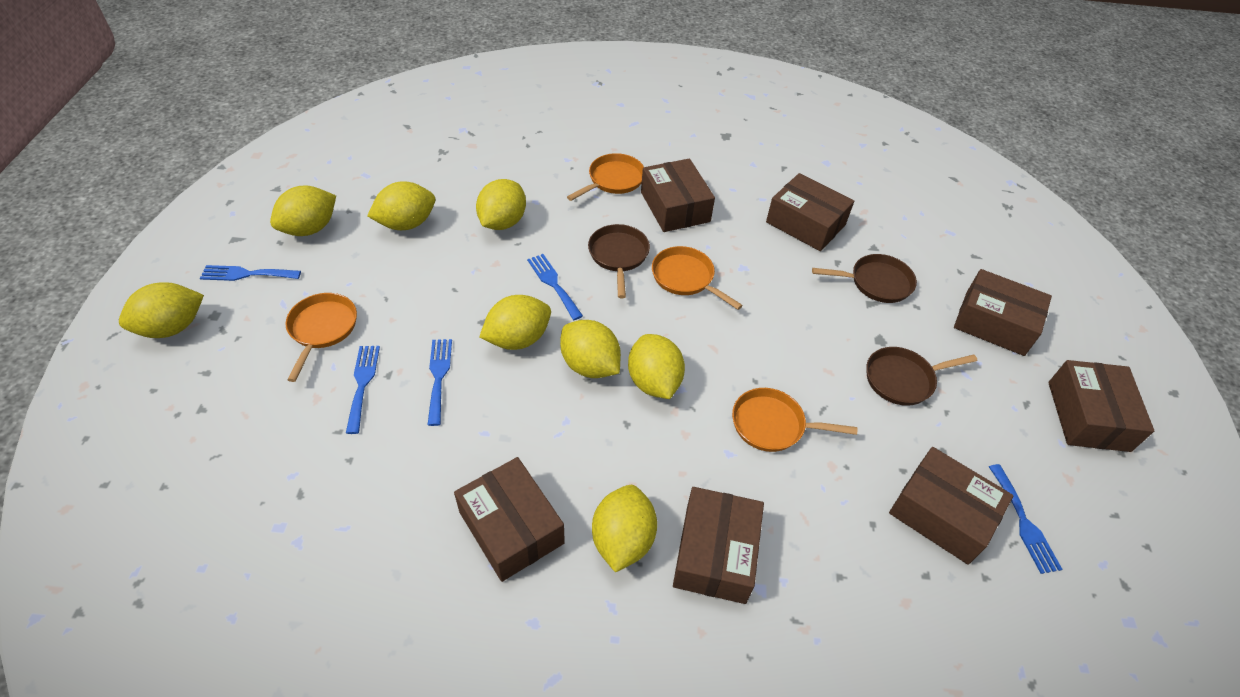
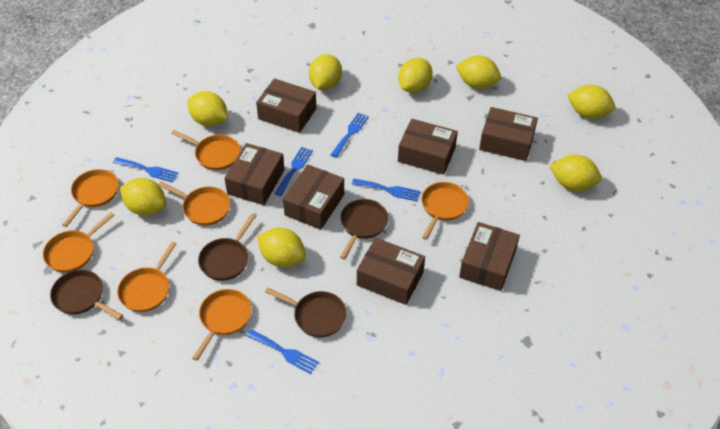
brown pan: 3 -> 4
orange pan: 4 -> 7

